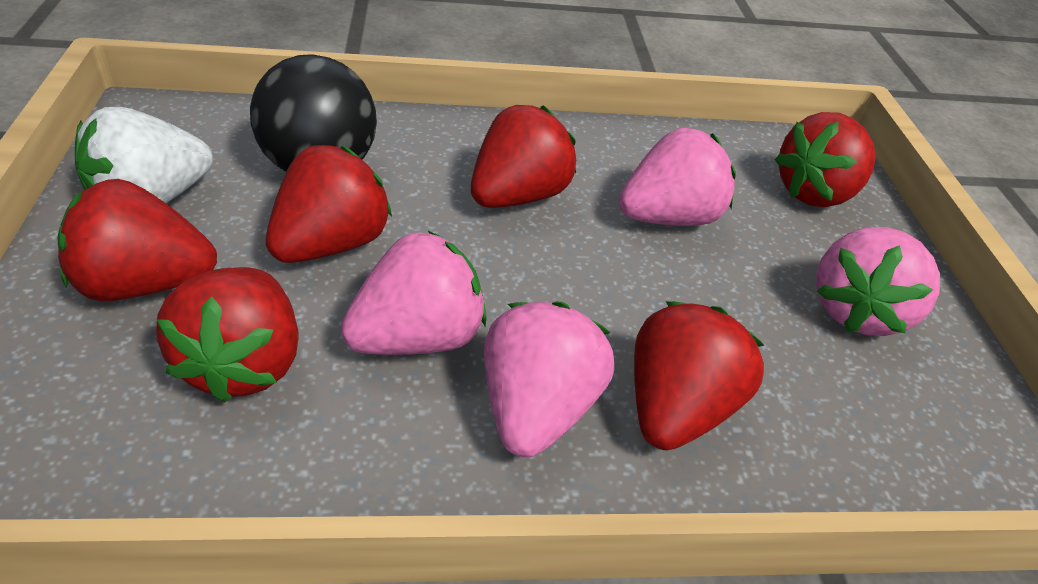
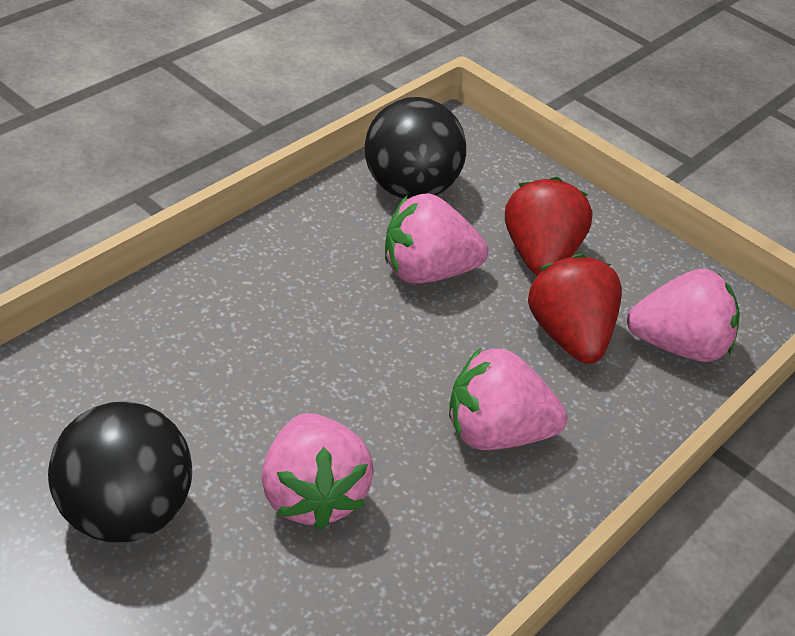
black ball: 1 -> 2
red strawberry: 6 -> 2
white strawberry: 1 -> 0

